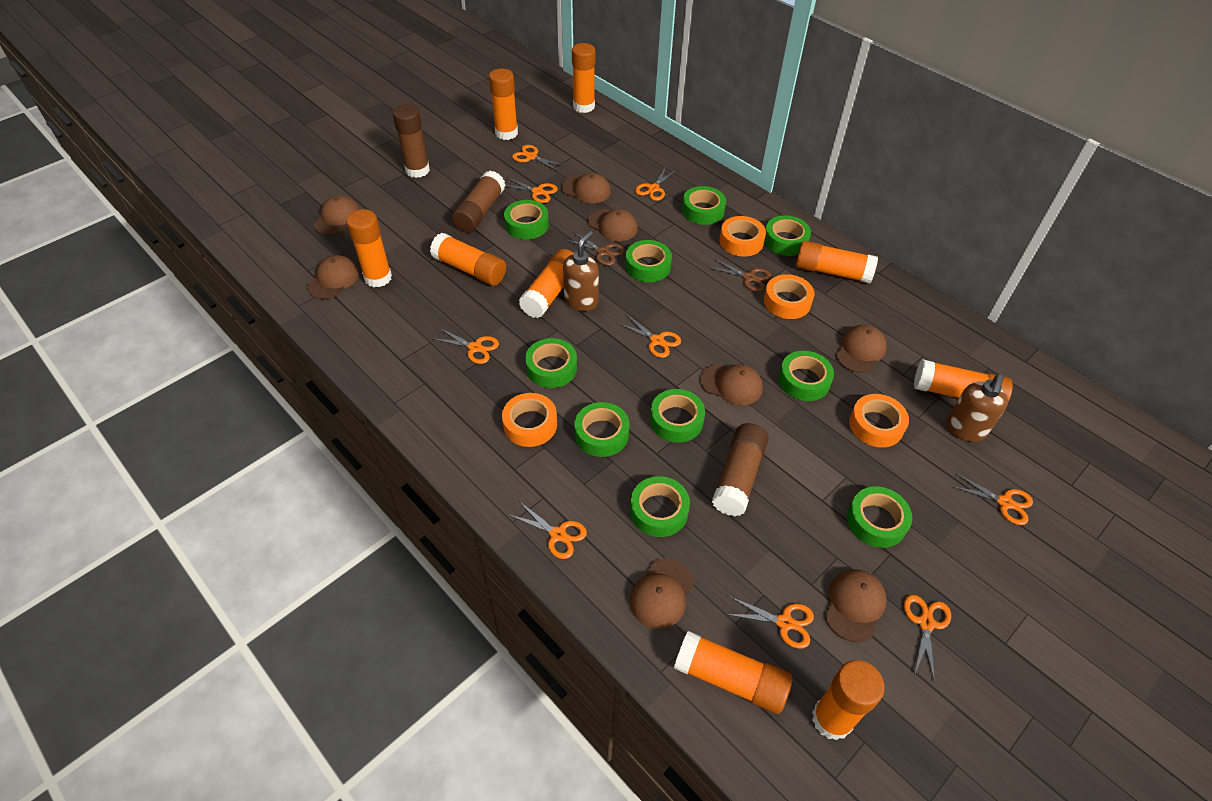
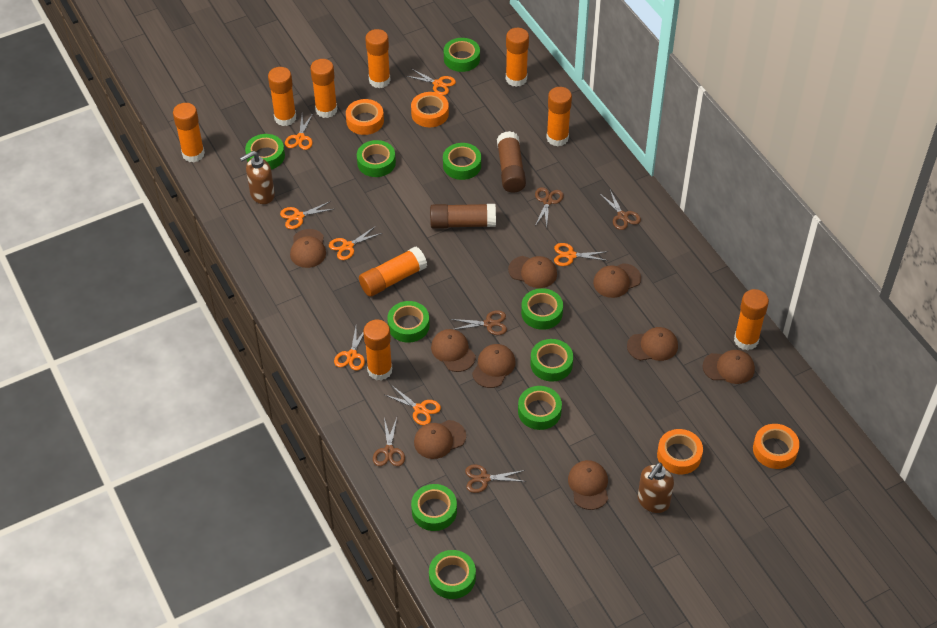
brown cap: 8 -> 9
brown glue stick: 3 -> 2
brown scissors: 2 -> 5
orange scissors: 9 -> 7

